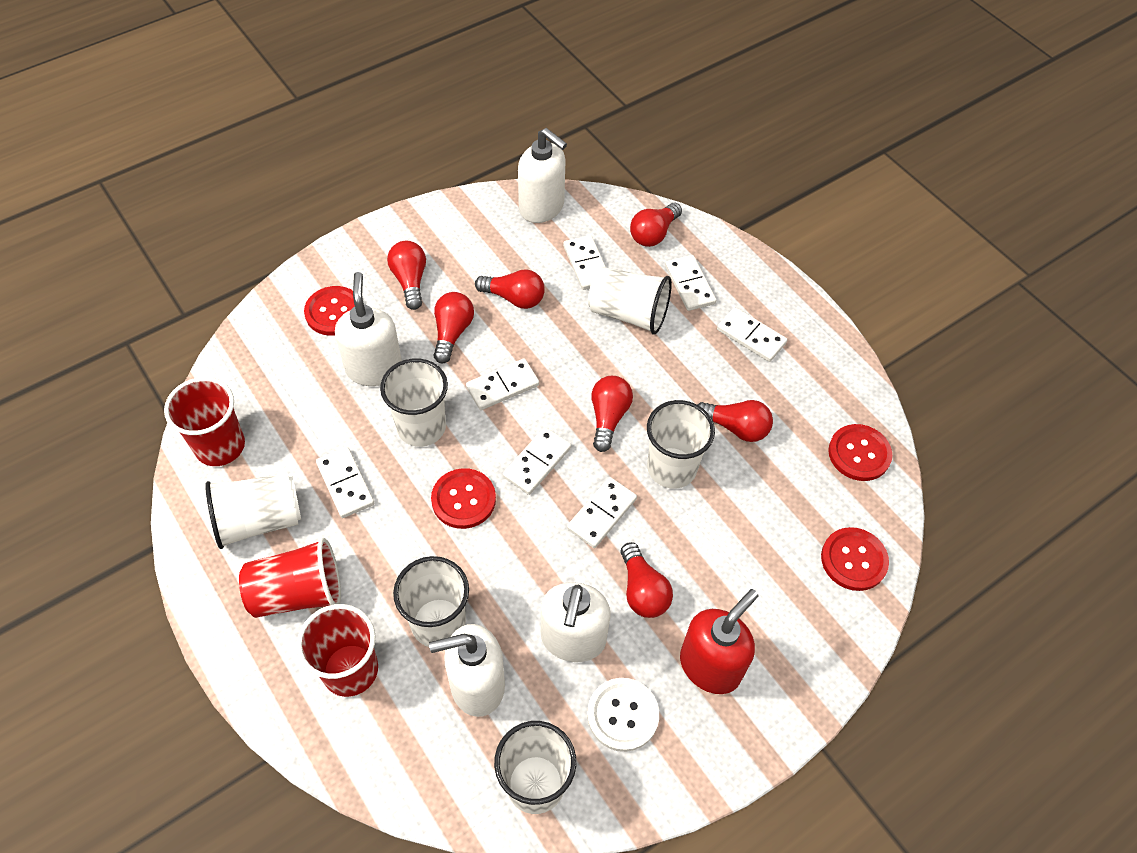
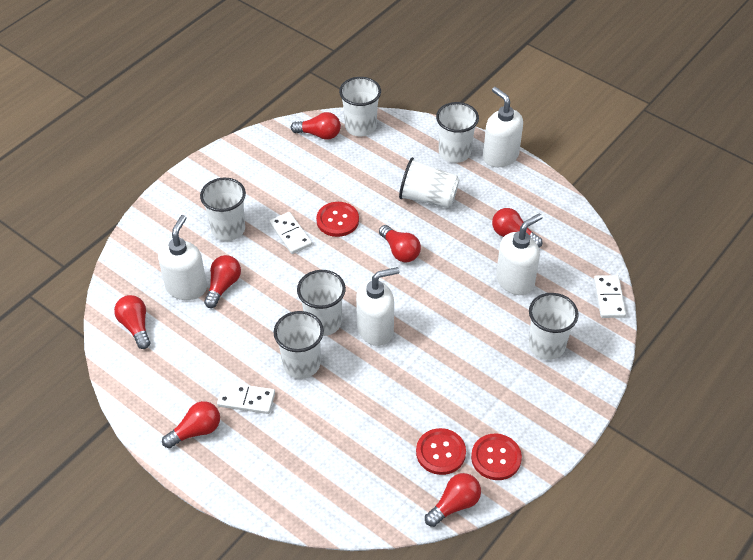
red button: 4 -> 3
red cup: 3 -> 0
red soap dispenser: 1 -> 0
white button: 1 -> 0
white cup: 6 -> 7
white domino: 7 -> 3

